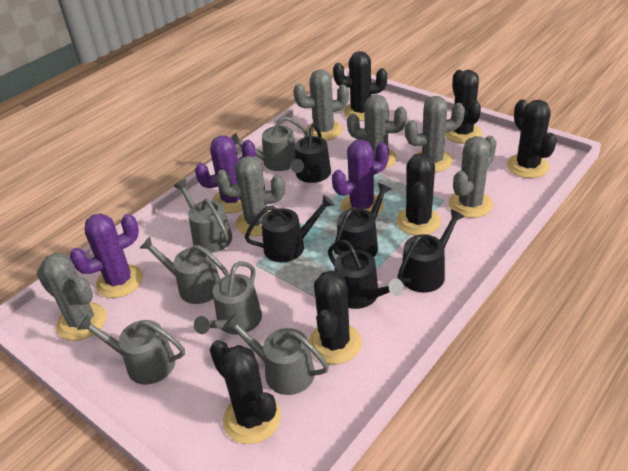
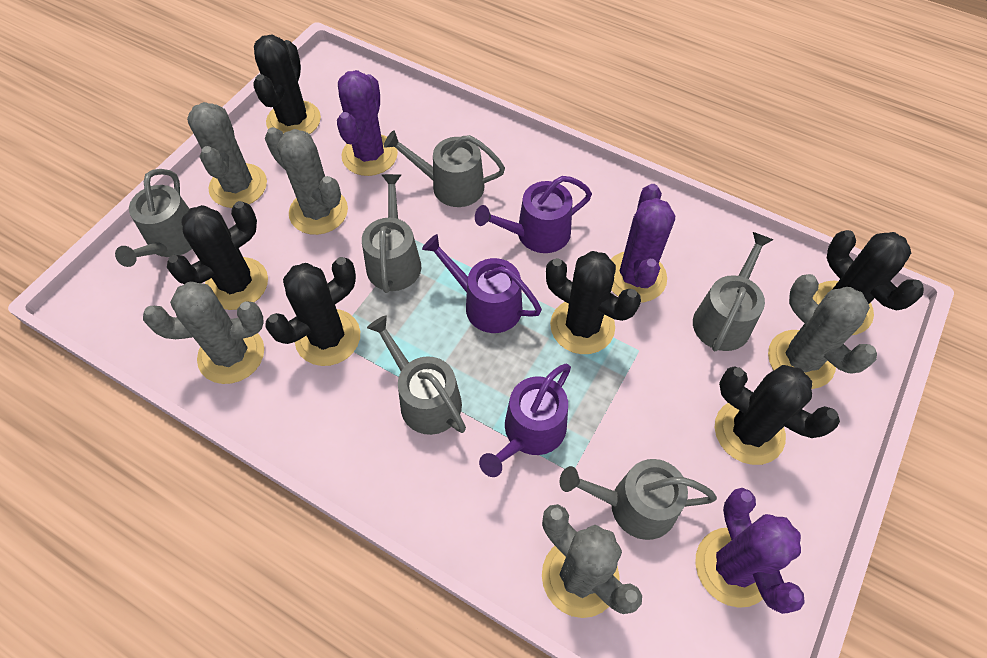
black watering can: 5 -> 0
grey cactus: 6 -> 5
purple watering can: 0 -> 3

